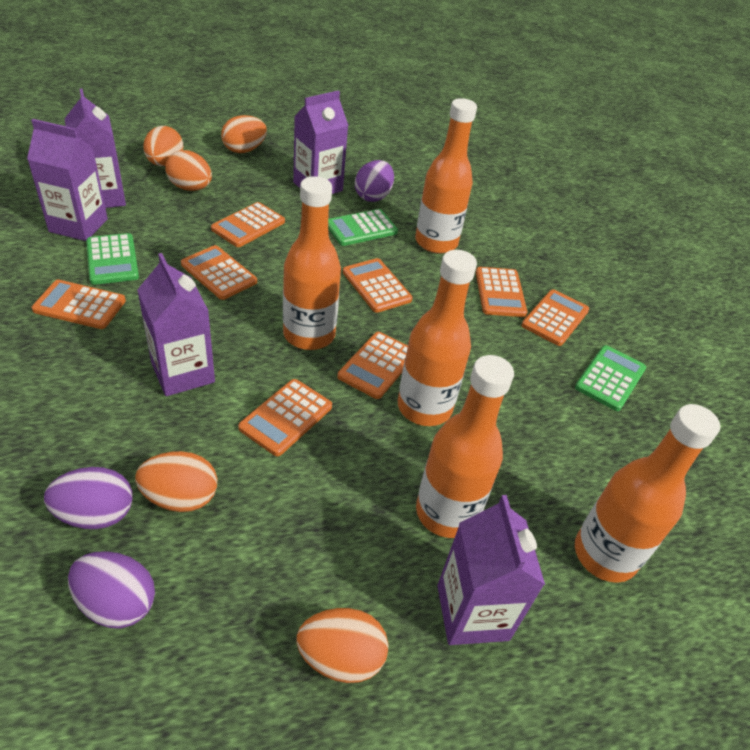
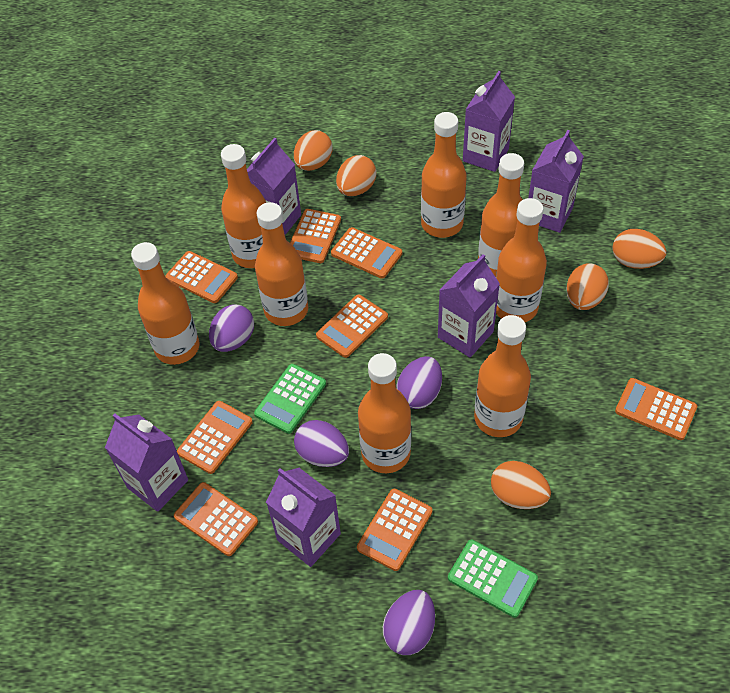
green calculator: 3 -> 2
orange bottle: 5 -> 8
purple carton: 5 -> 6
purple egg: 3 -> 4

